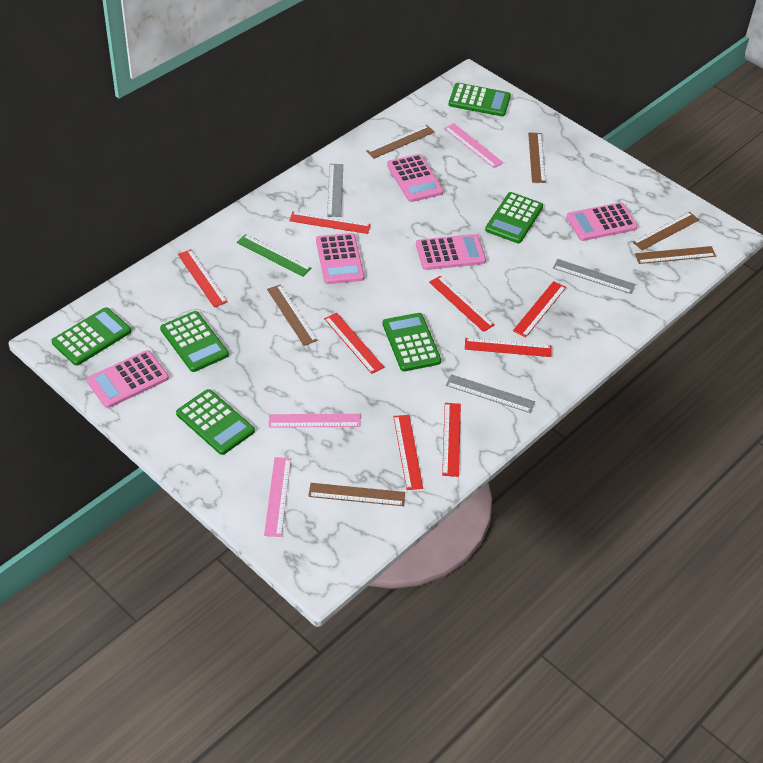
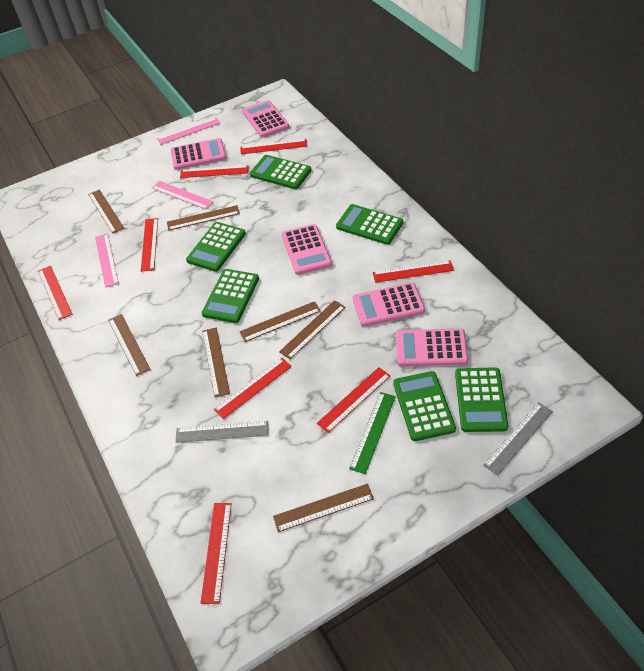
brown ruler: 6 -> 7
grey ruler: 3 -> 2

